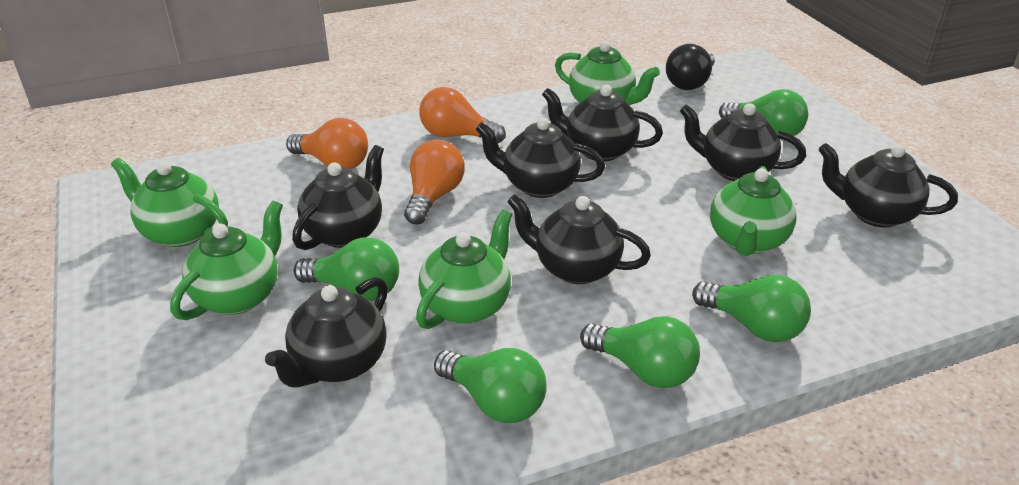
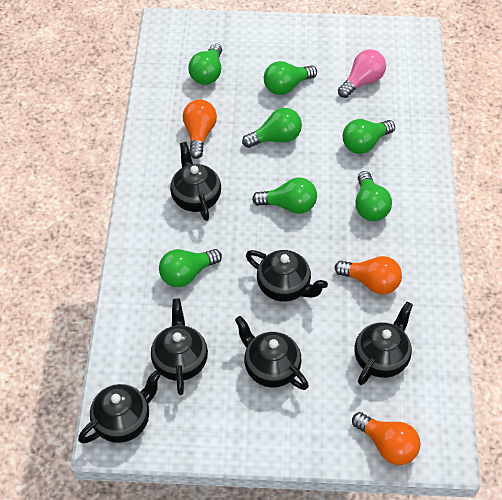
black light bulb: 1 -> 0
black teapot: 7 -> 6
green light bulb: 5 -> 7
green teapot: 5 -> 0
pink light bulb: 0 -> 1

